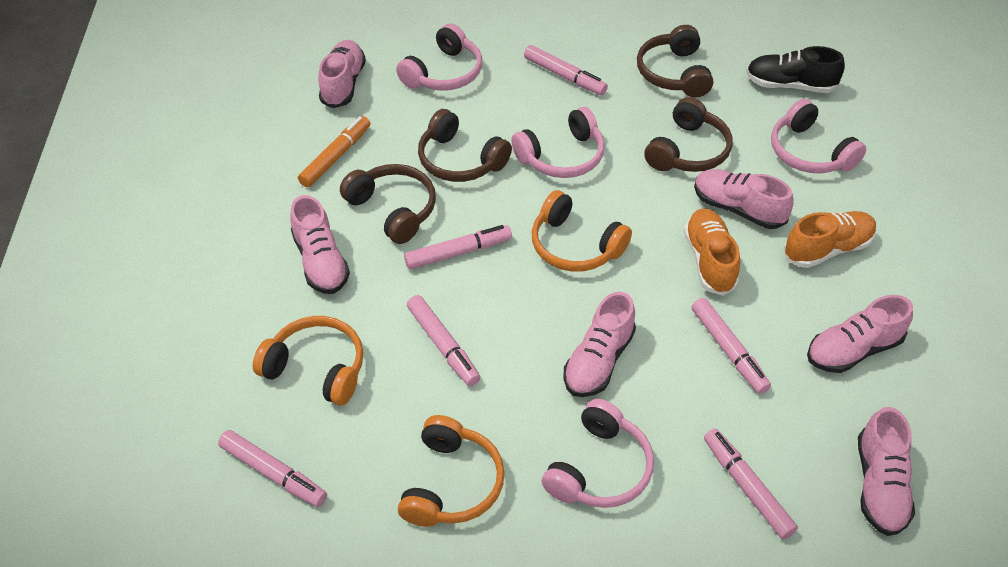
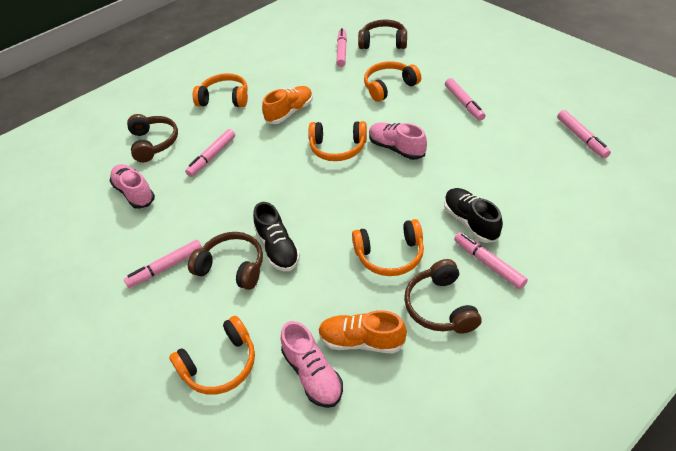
black shoe: 1 -> 2
orange headphones: 3 -> 5
orange marker: 1 -> 0
pink headphones: 4 -> 0
pink shoe: 6 -> 3

